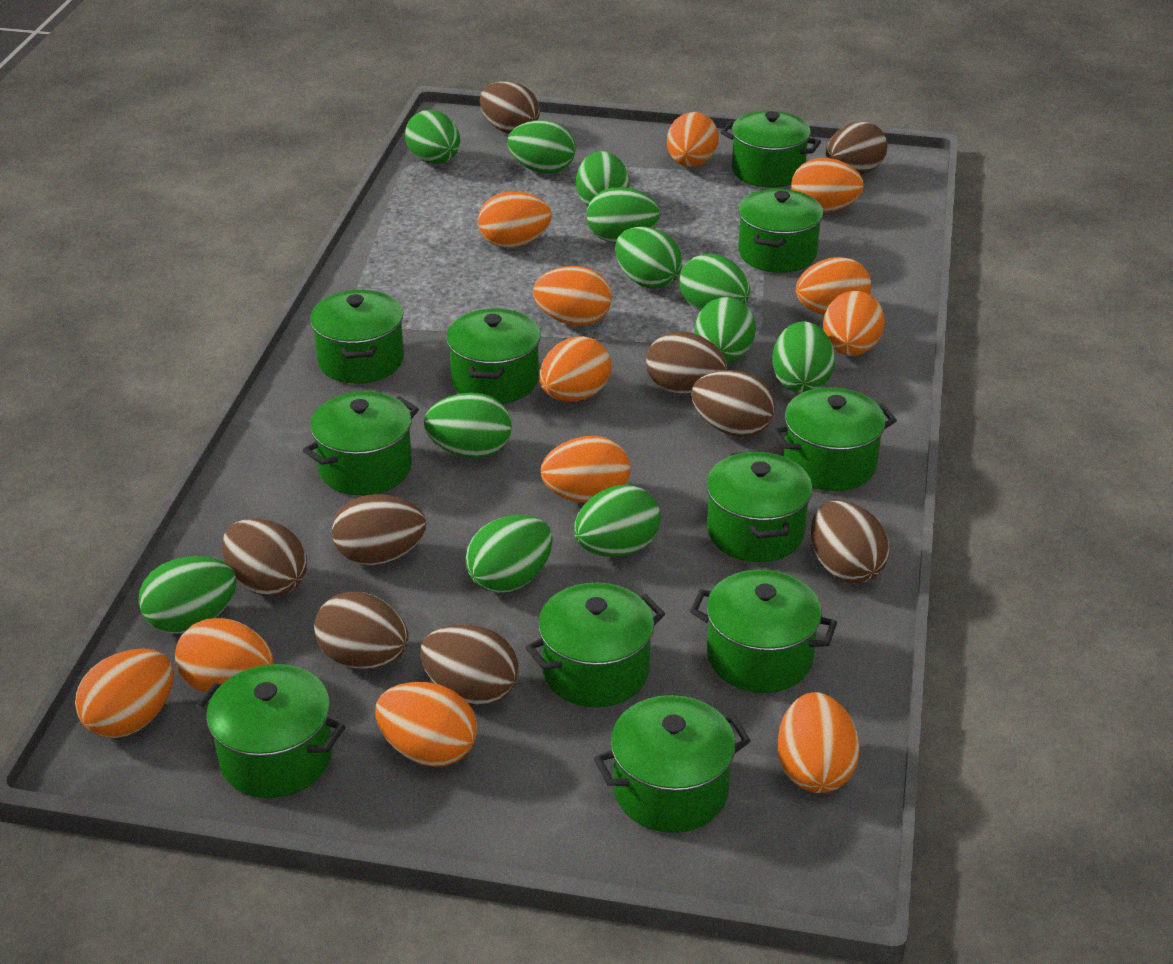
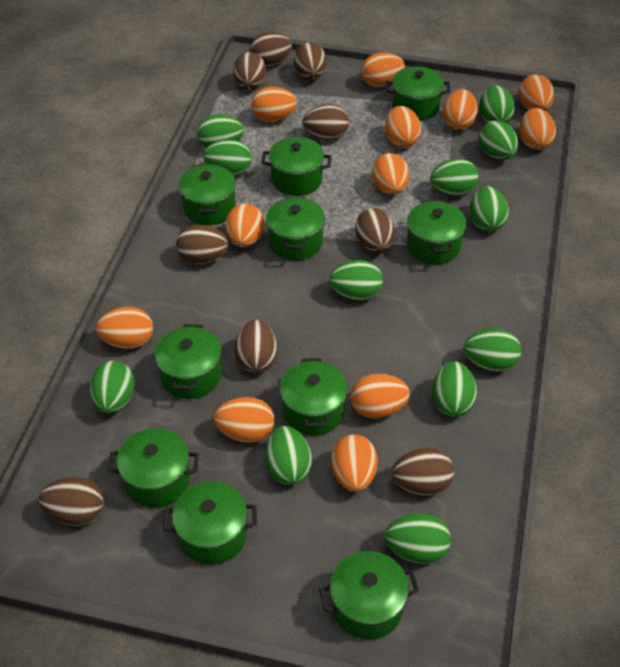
green pot: 11 -> 10

